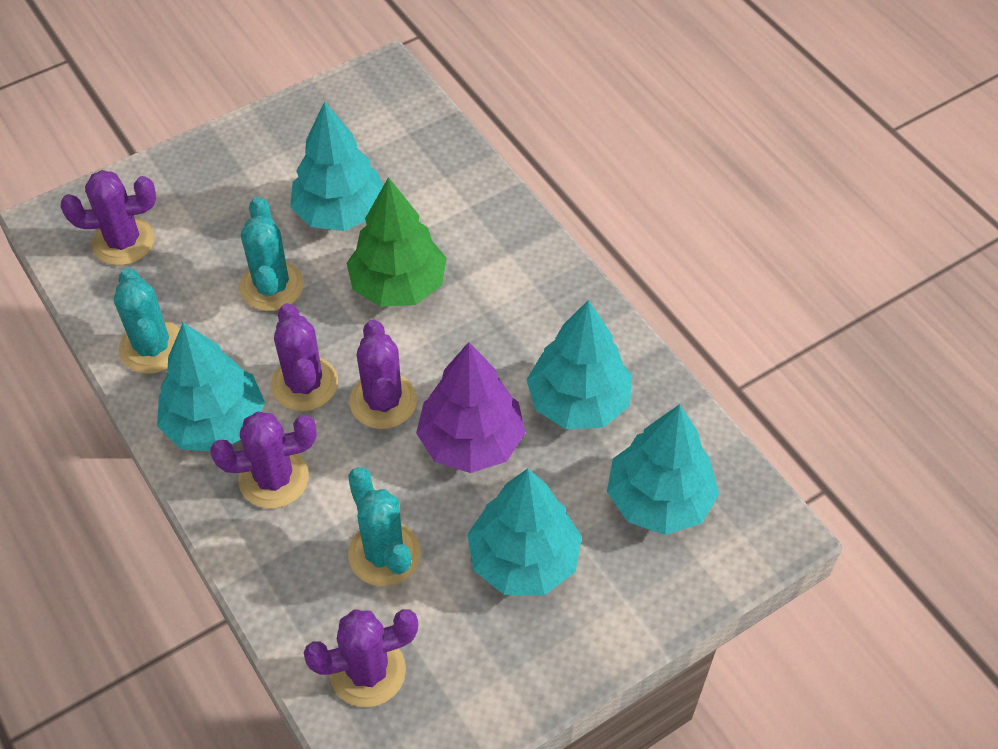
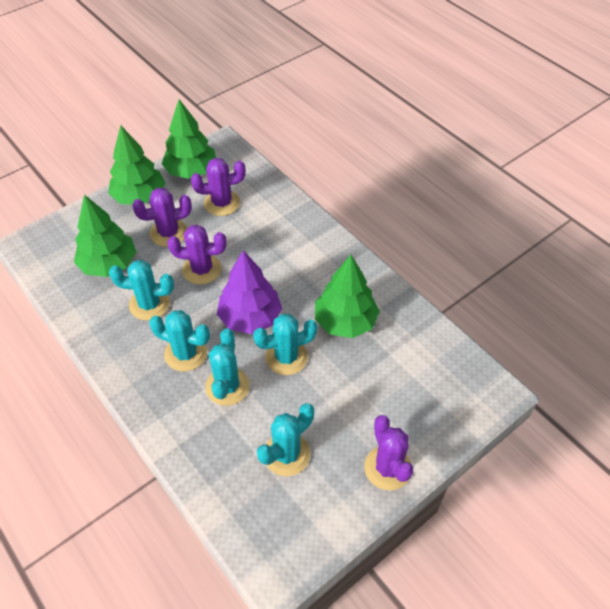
green tree: 1 -> 4
purple cactus: 5 -> 4
turquoise cactus: 3 -> 5
turquoise tree: 5 -> 0

